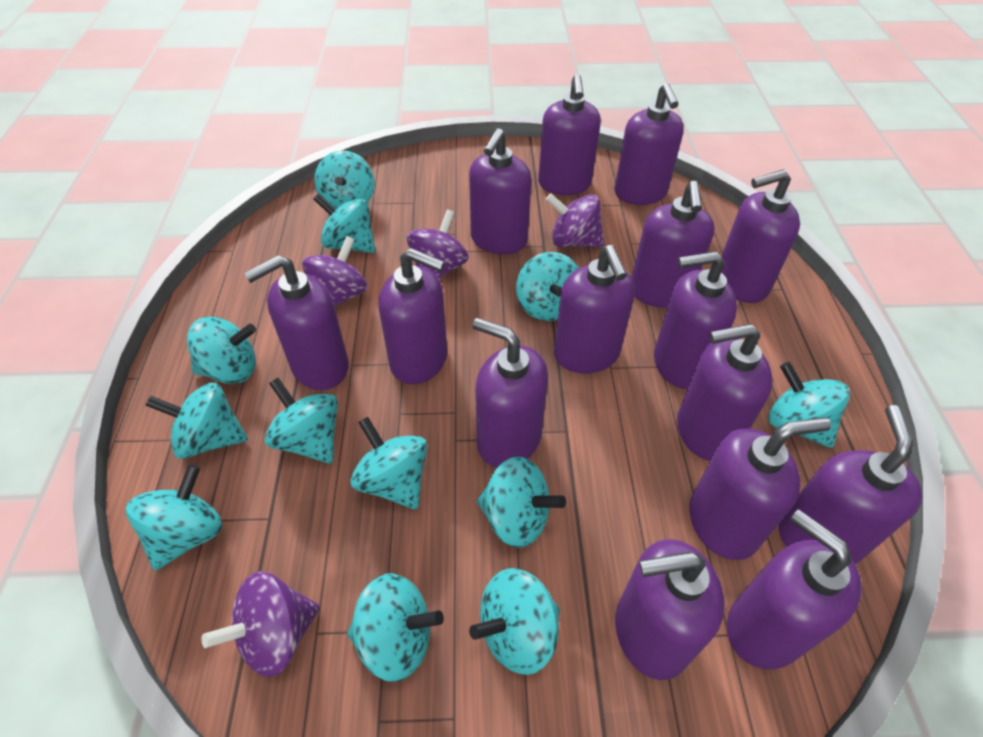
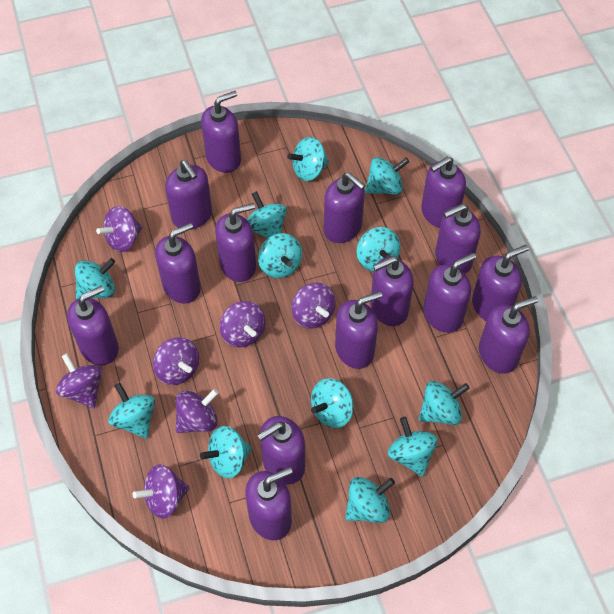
purple spinning top: 4 -> 7

